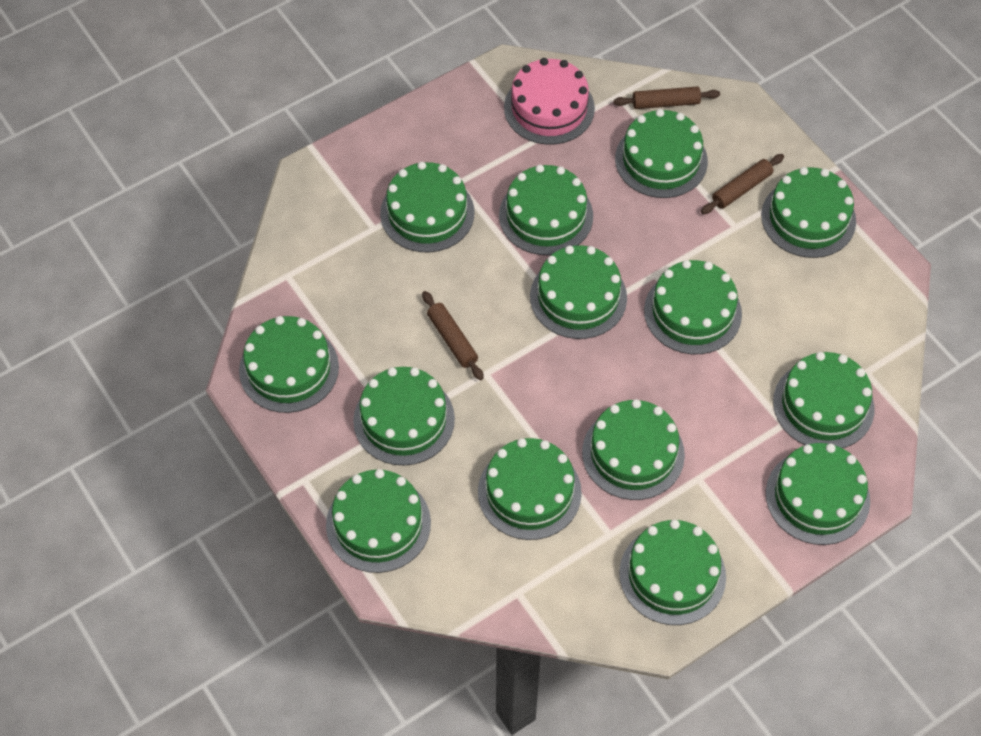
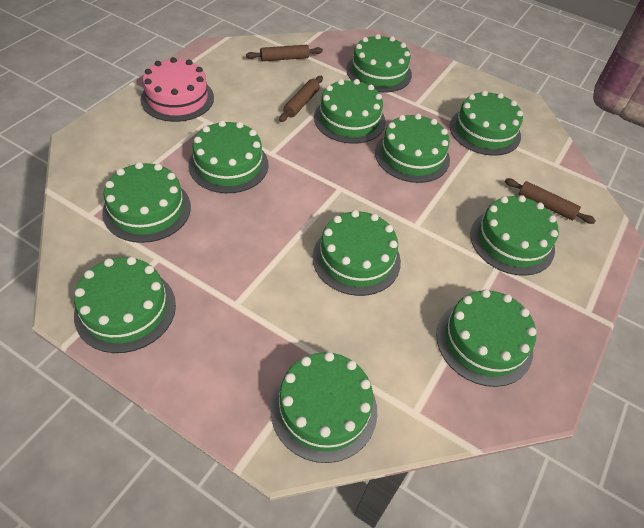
green cake: 14 -> 11

